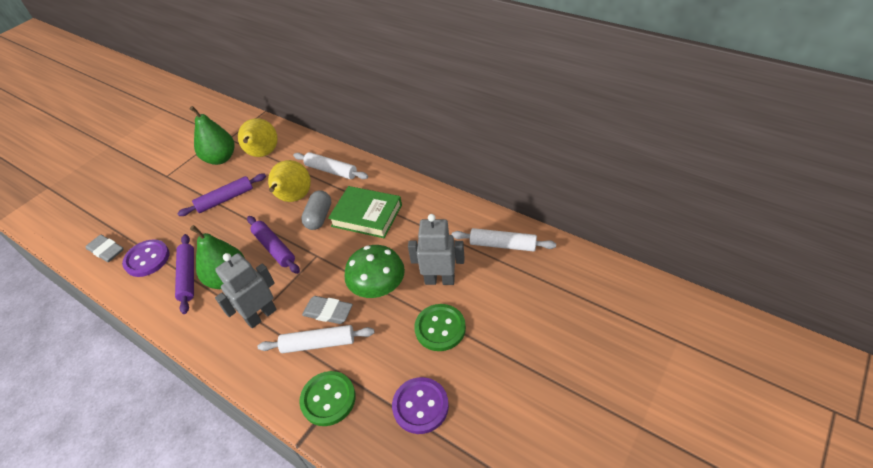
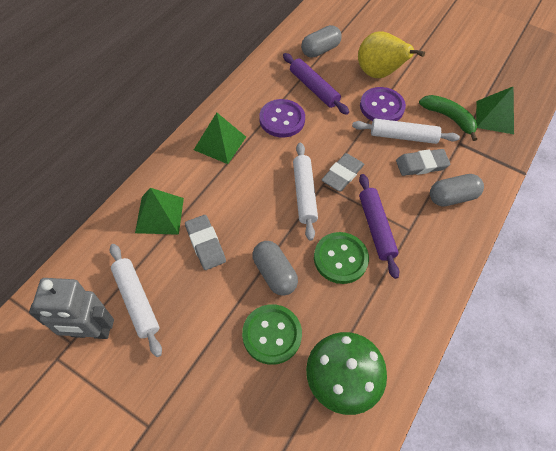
green banana: 0 -> 1
green book: 1 -> 0
green pear: 2 -> 0
green pyramid: 0 -> 3
grey capsule: 1 -> 3
grey eraser: 2 -> 3
grey robot: 2 -> 1
purple rolling pin: 3 -> 2
yellow pear: 2 -> 1

